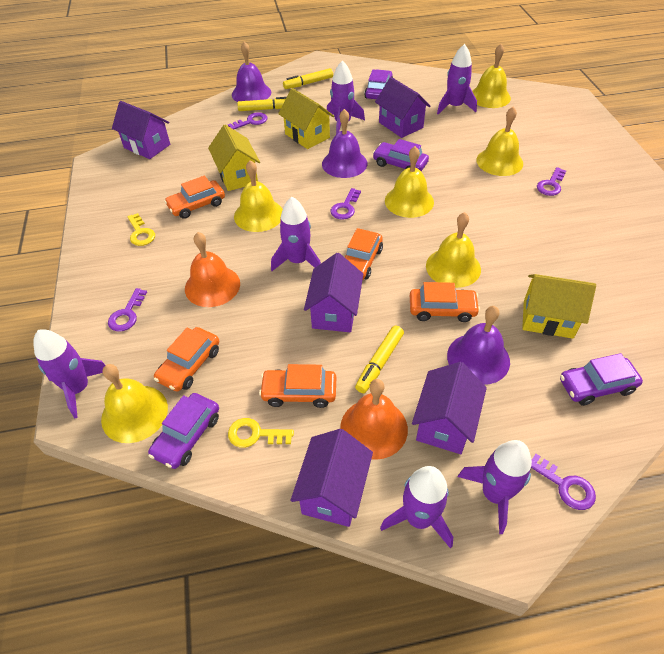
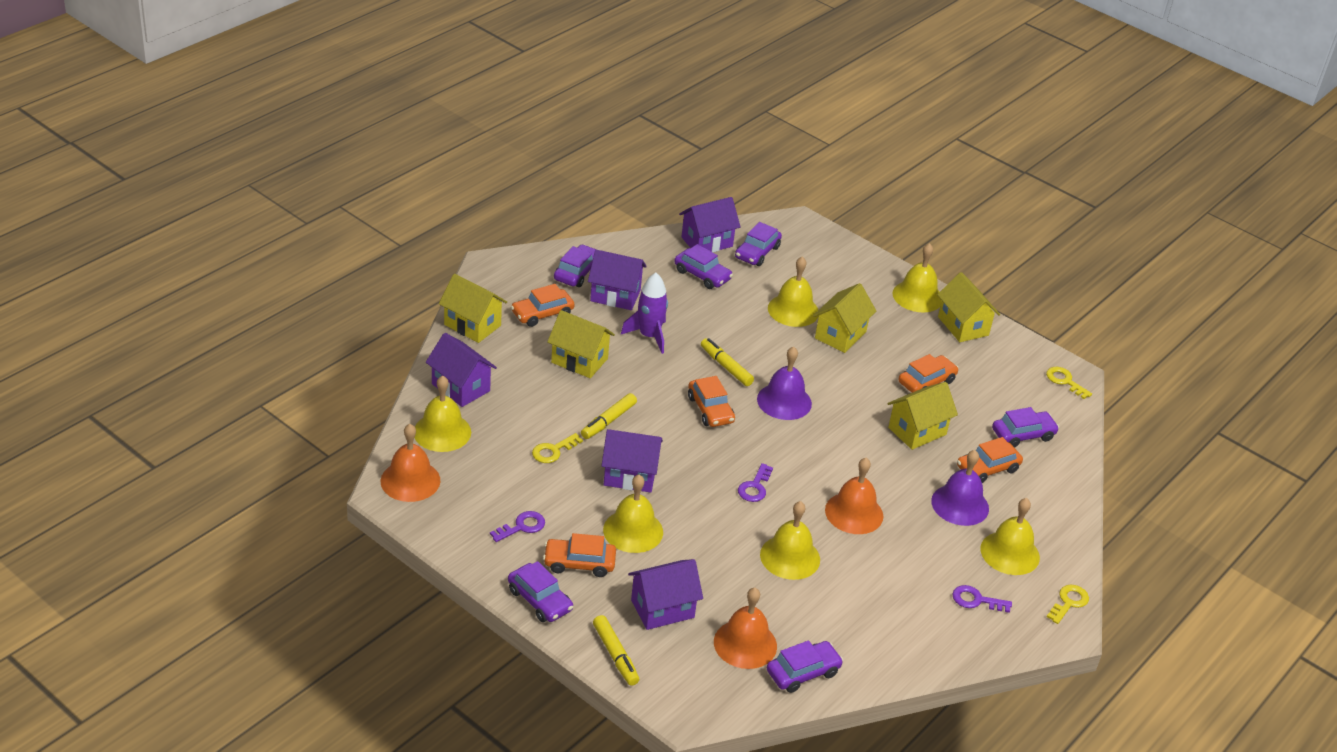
orange bell: 2 -> 3
purple bell: 3 -> 2
purple car: 4 -> 6
purple key: 5 -> 3
purple rocket: 6 -> 1
yellow house: 3 -> 5
yellow key: 2 -> 3

